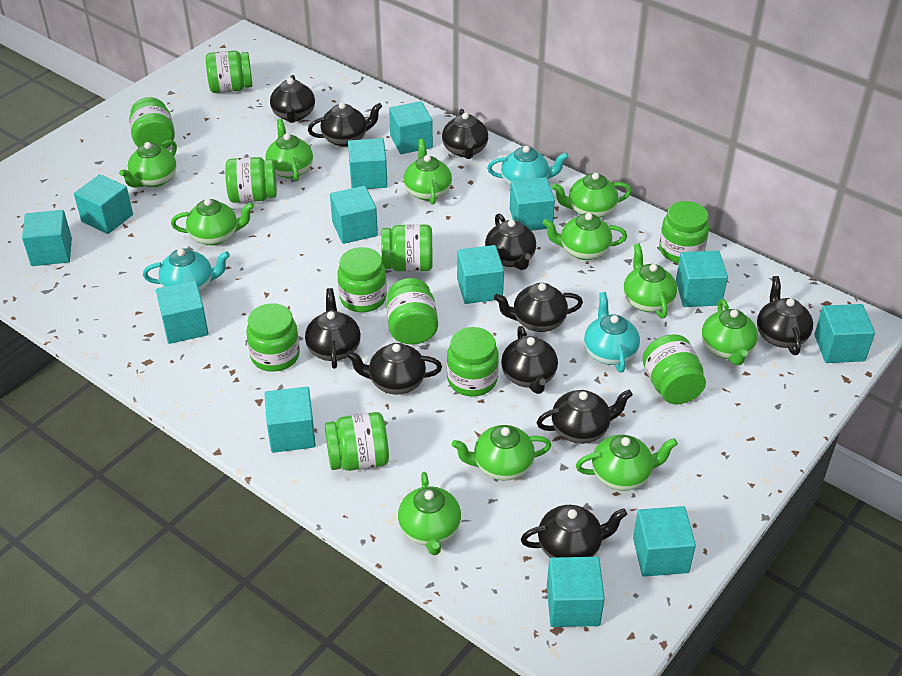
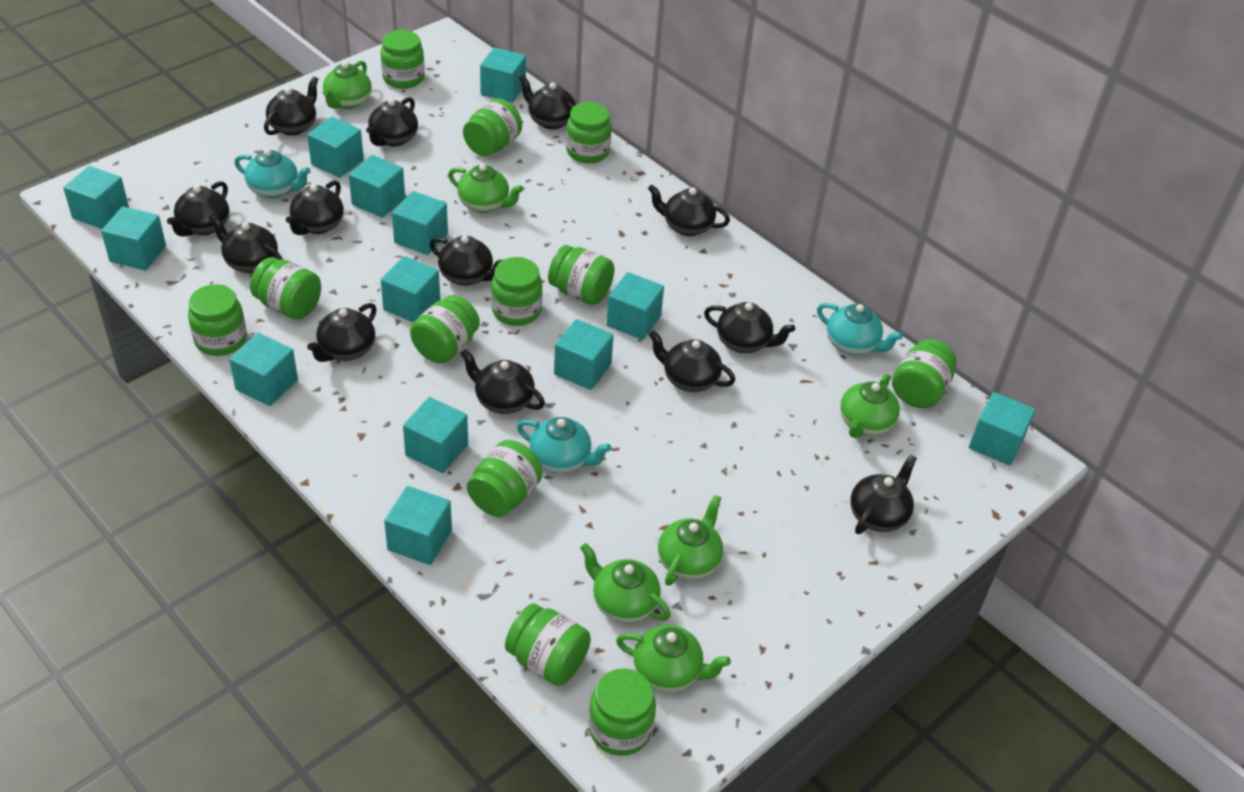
black teapot: 11 -> 13
green jar: 11 -> 12
green teapot: 11 -> 6

